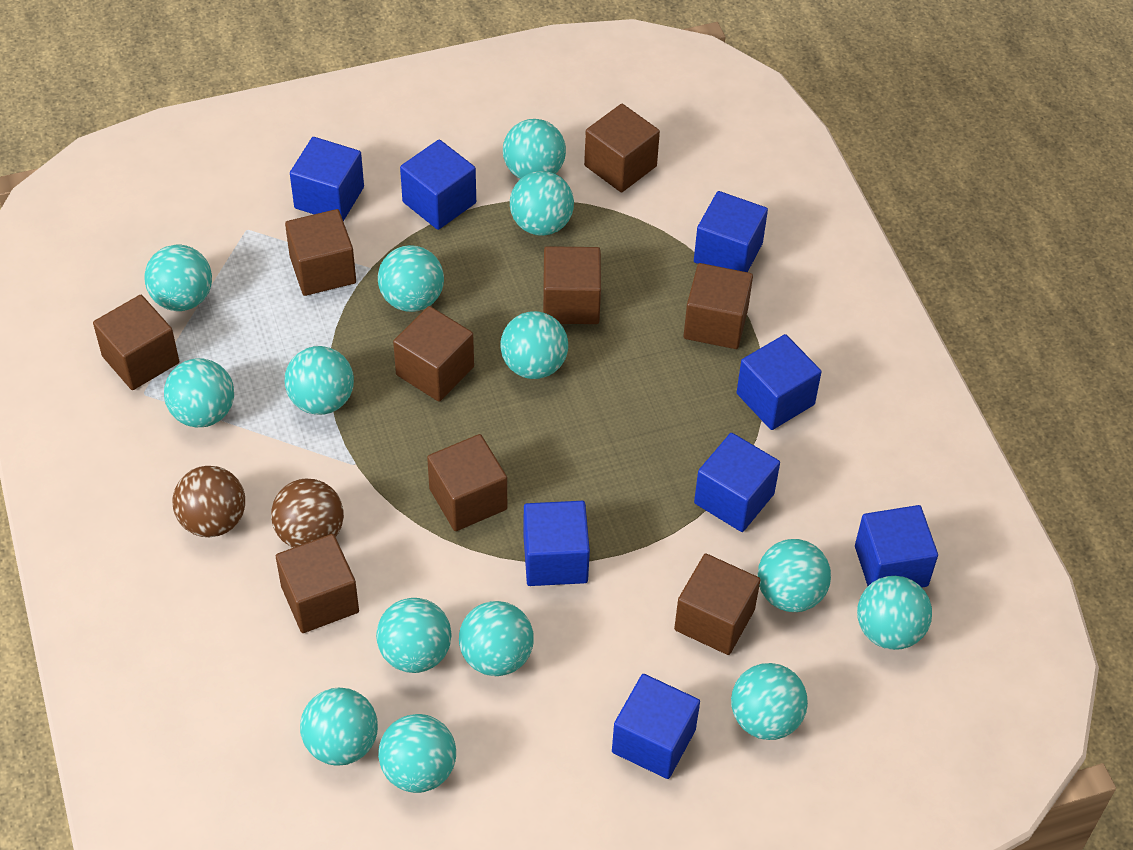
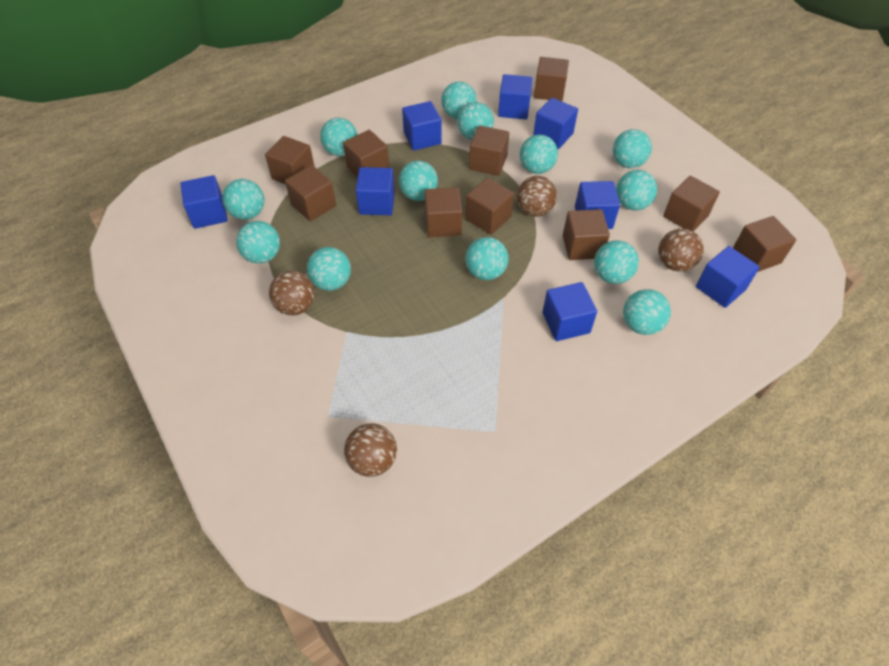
brown ball: 2 -> 4
brown cube: 9 -> 10
turquoise ball: 14 -> 13

